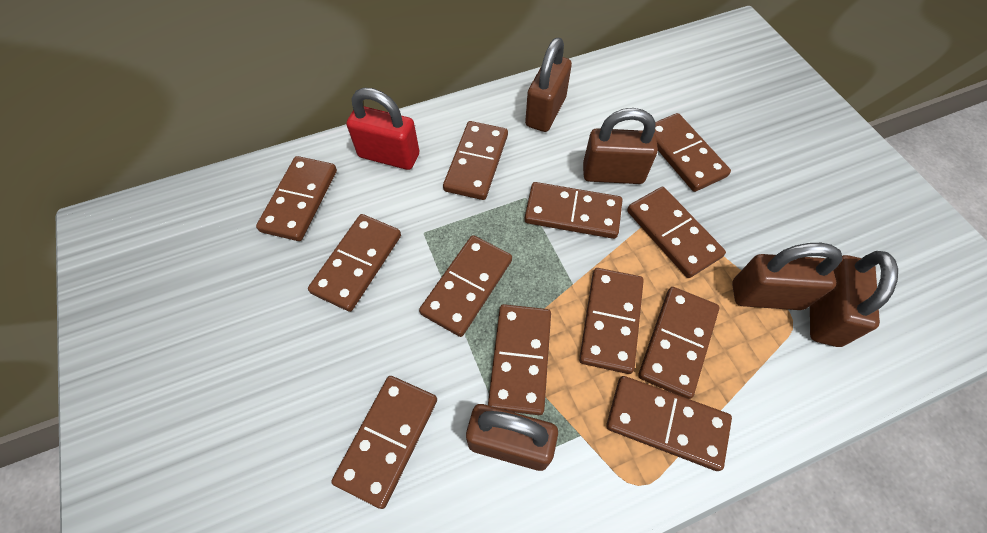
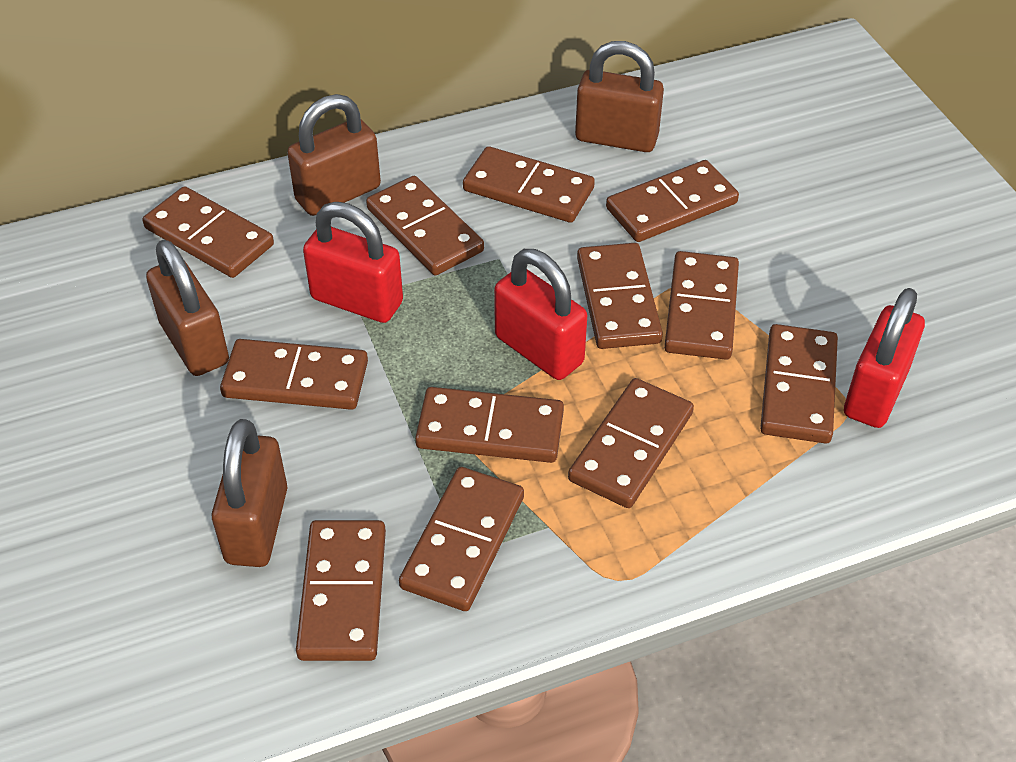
brown padlock: 5 -> 4
red padlock: 1 -> 3

